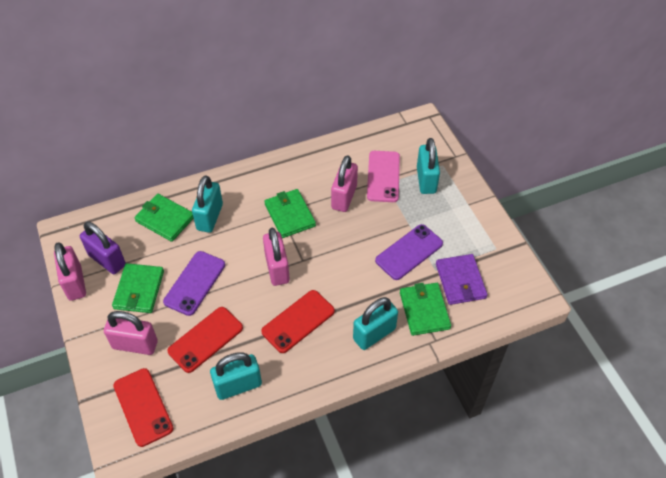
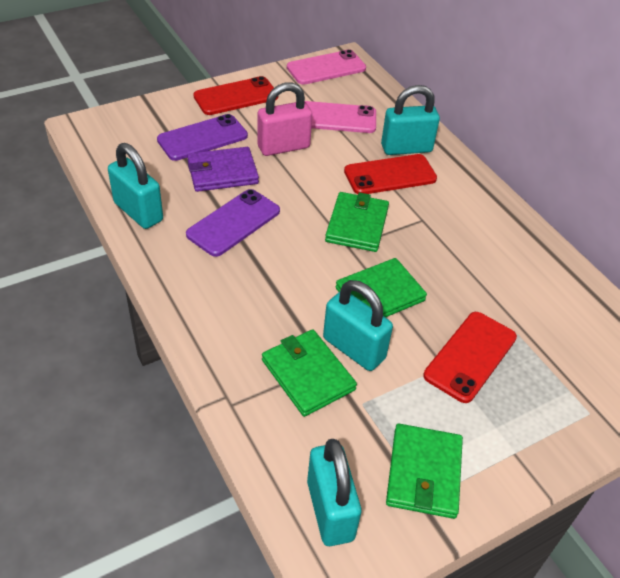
pink padlock: 4 -> 1
pink phone: 1 -> 2
purple padlock: 1 -> 0

